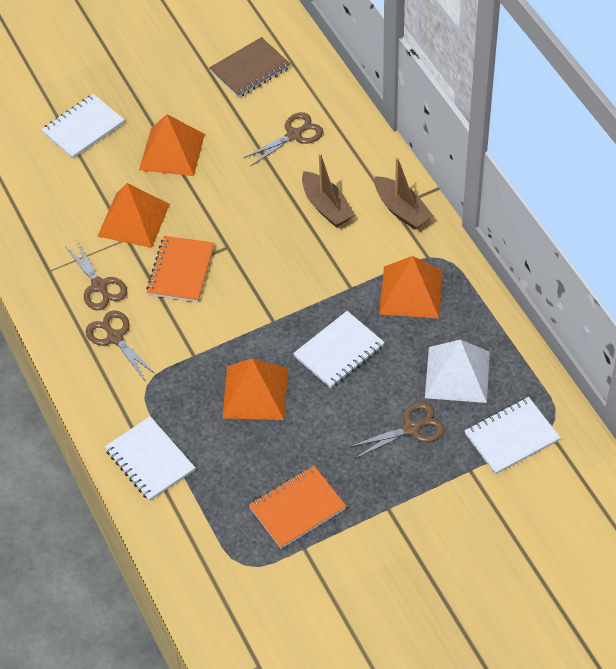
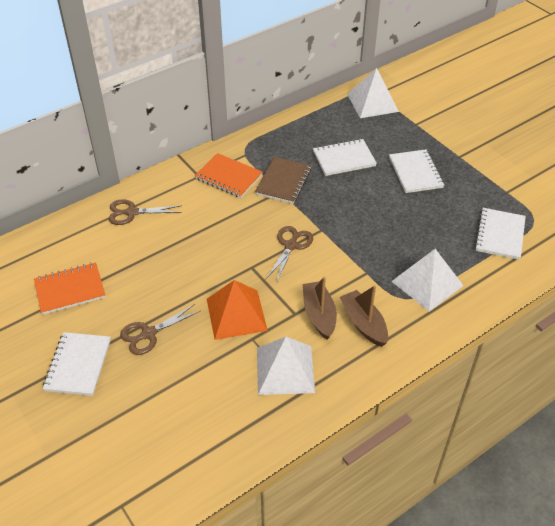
brown scissors: 4 -> 3
orange pyramid: 4 -> 1
white pyramid: 1 -> 3

